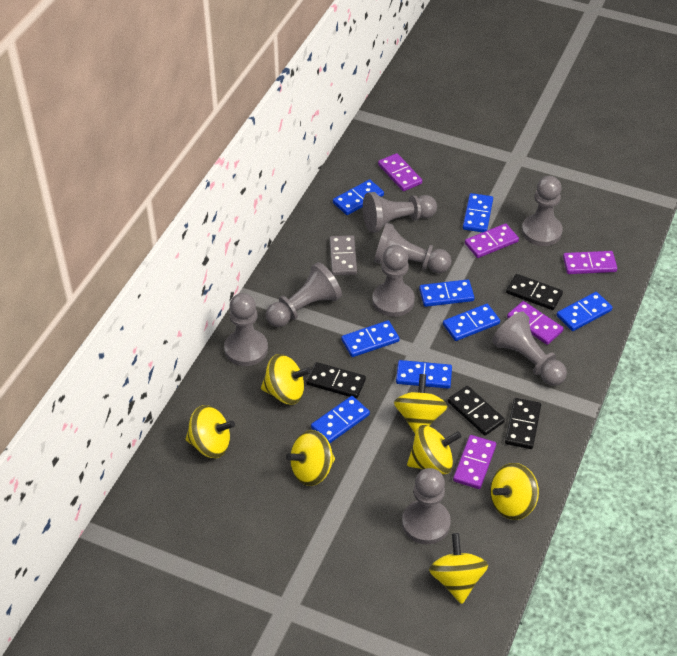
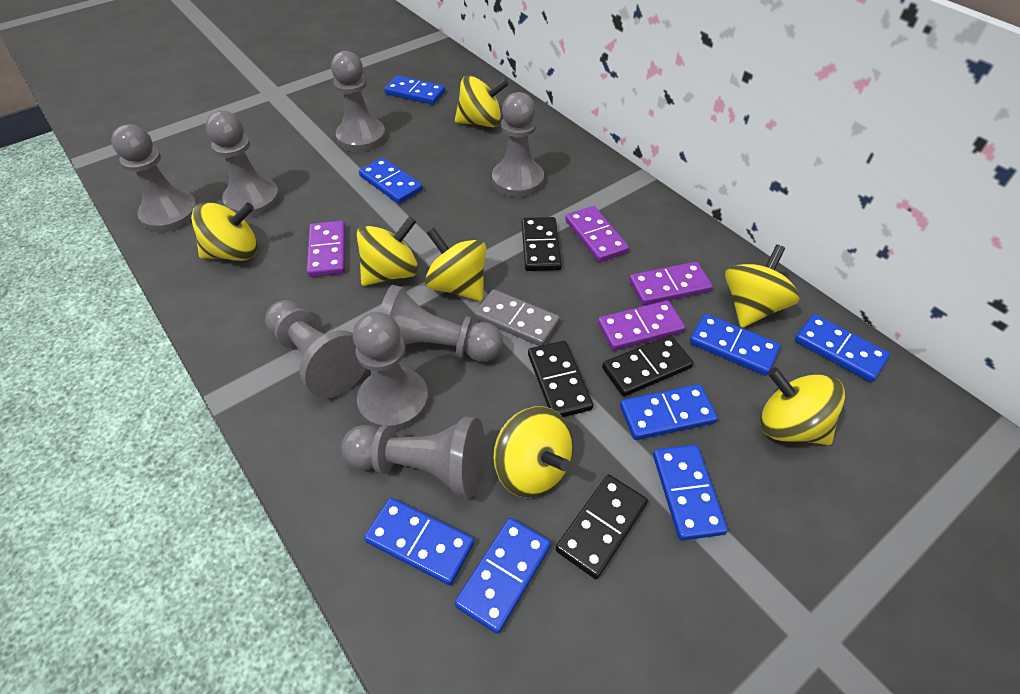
purple domino: 5 -> 4

